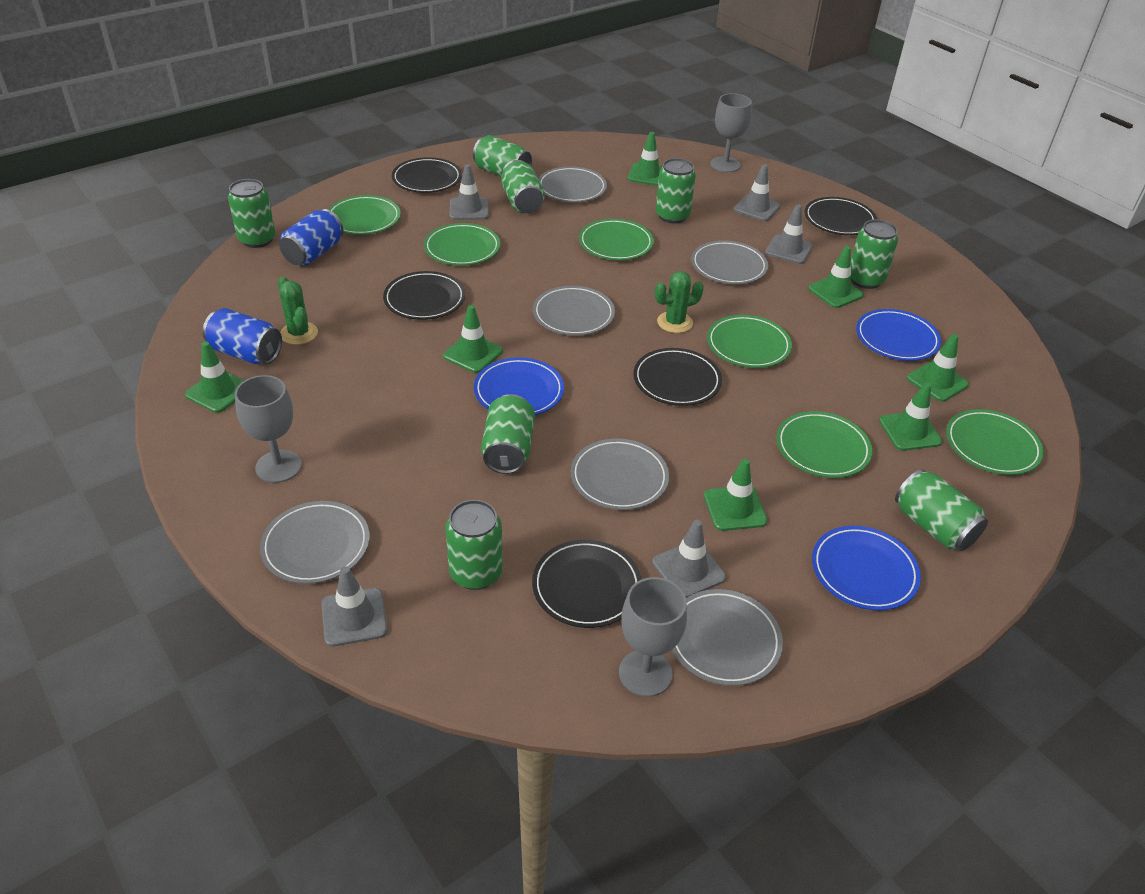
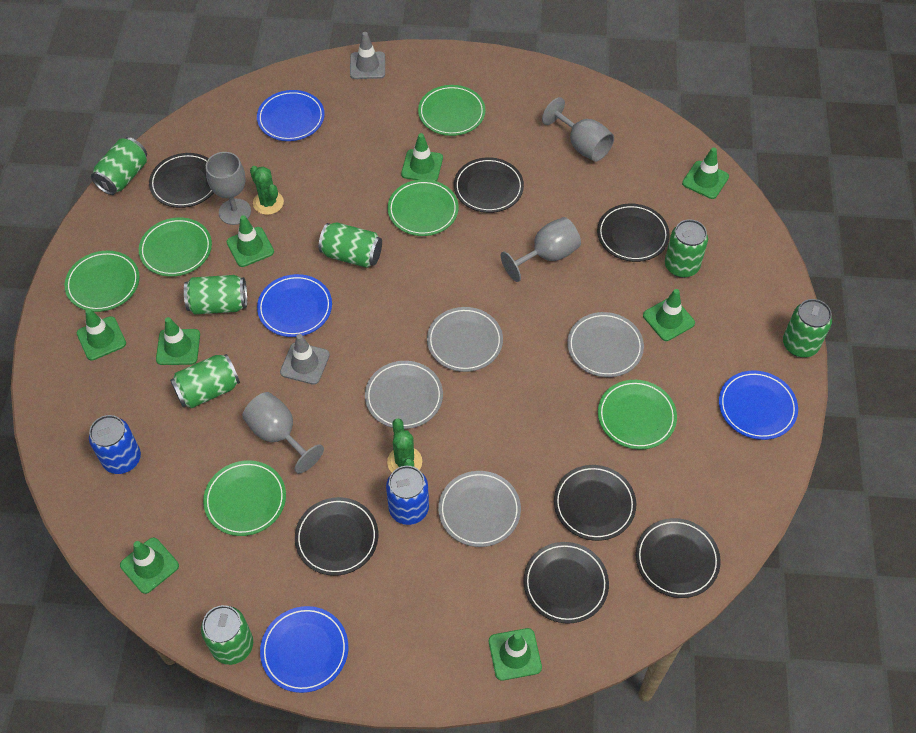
black plate: 5 -> 7
blue plate: 3 -> 4
green can: 8 -> 7
green traffic cone: 7 -> 8
grey goblet: 3 -> 4
grey plate: 6 -> 4
grey traffic cone: 5 -> 2

